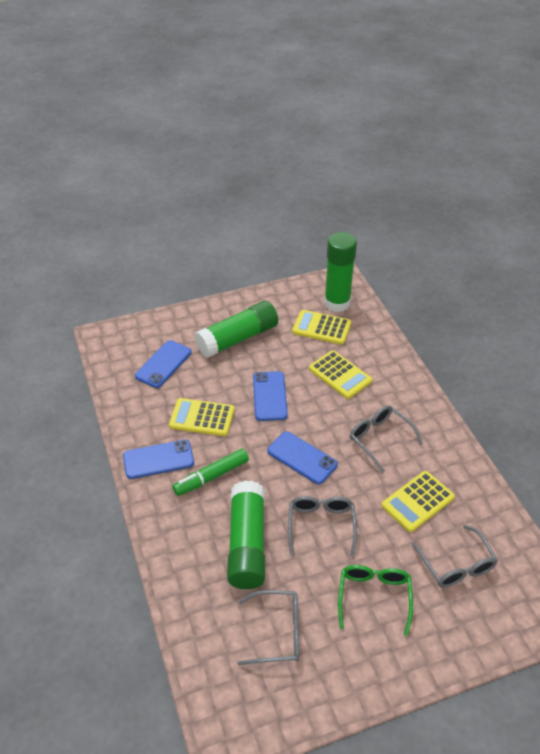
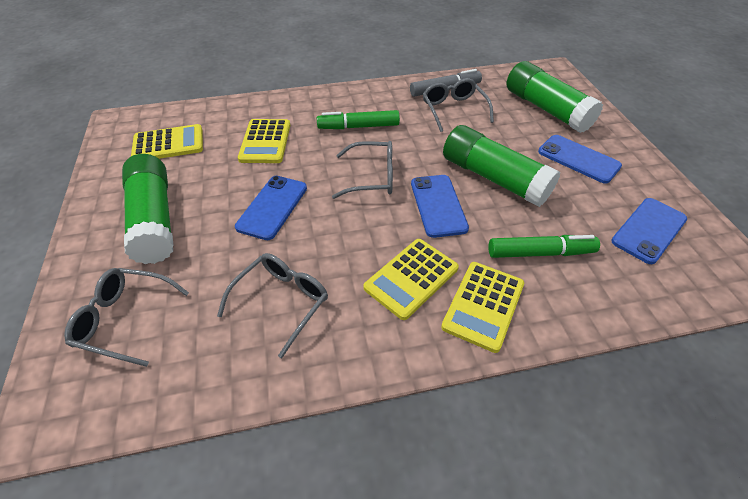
green glasses: 1 -> 0
green marker: 1 -> 2
grey marker: 0 -> 1

